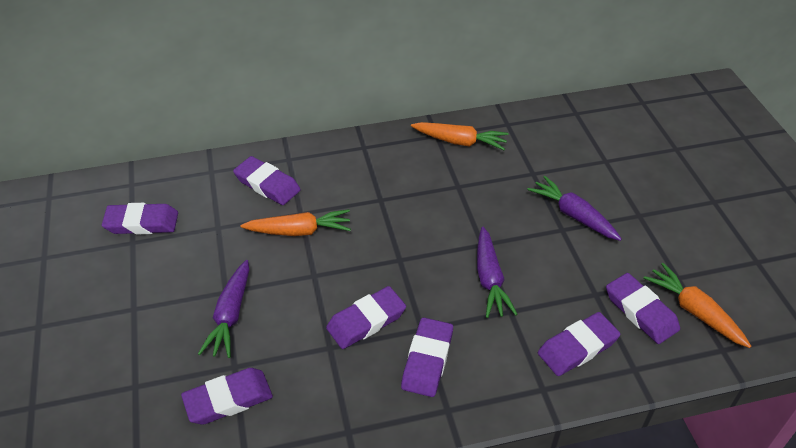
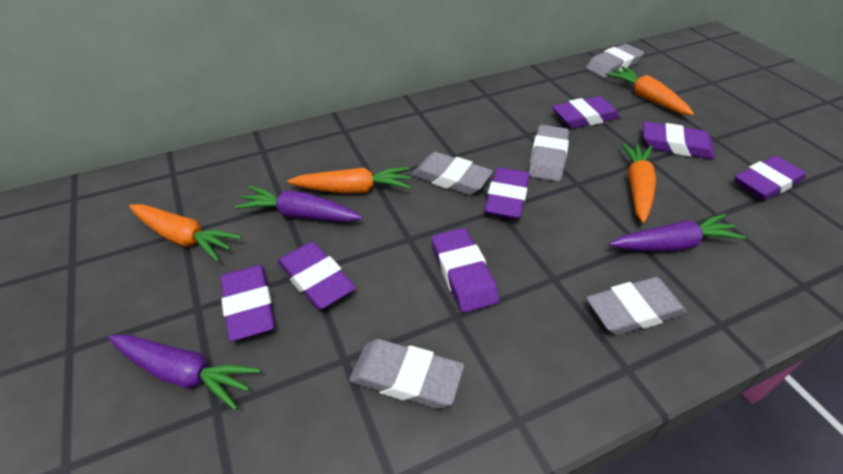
grey eraser: 0 -> 5
orange carrot: 3 -> 4

